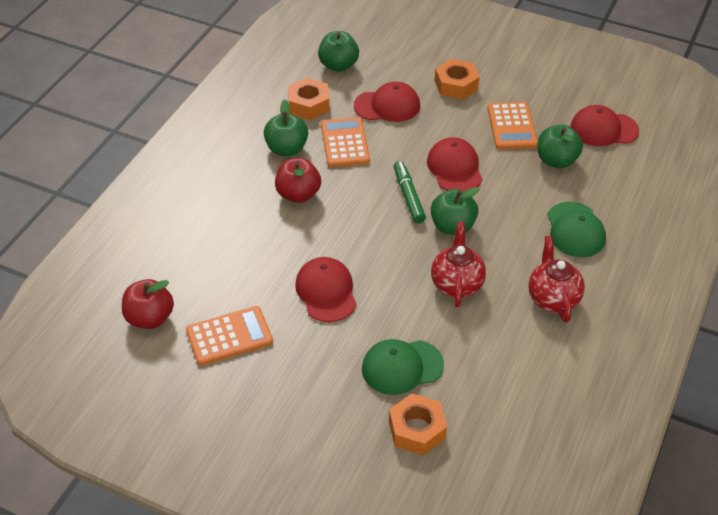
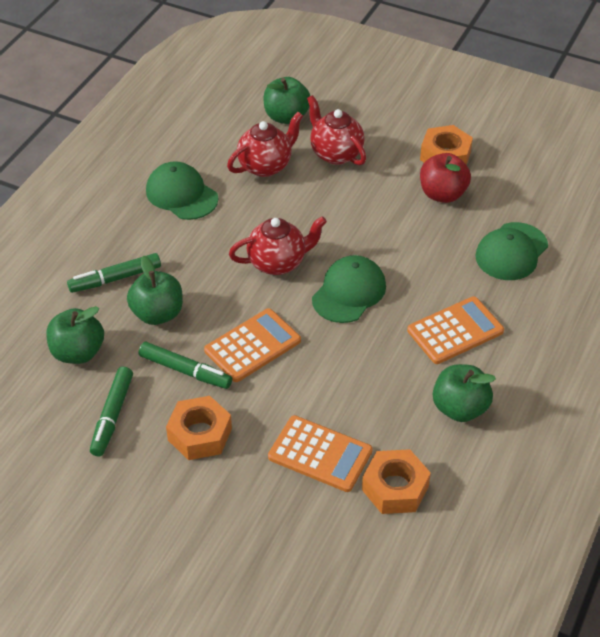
green cap: 2 -> 3
green marker: 1 -> 3
red apple: 2 -> 1
red cap: 4 -> 0
red teapot: 2 -> 3

